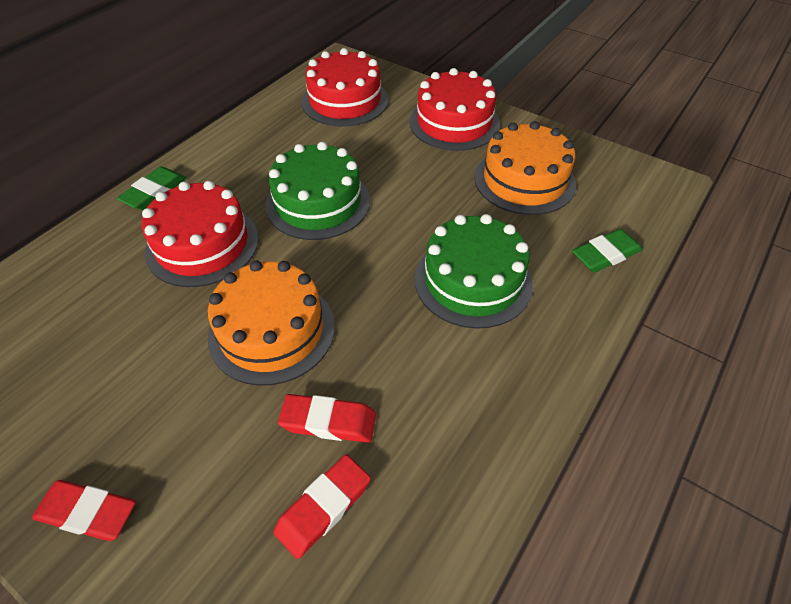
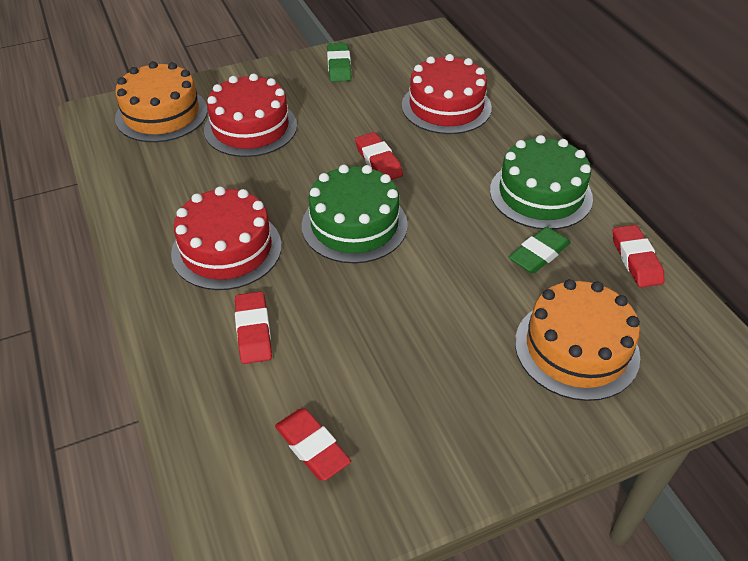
red eraser: 3 -> 4

